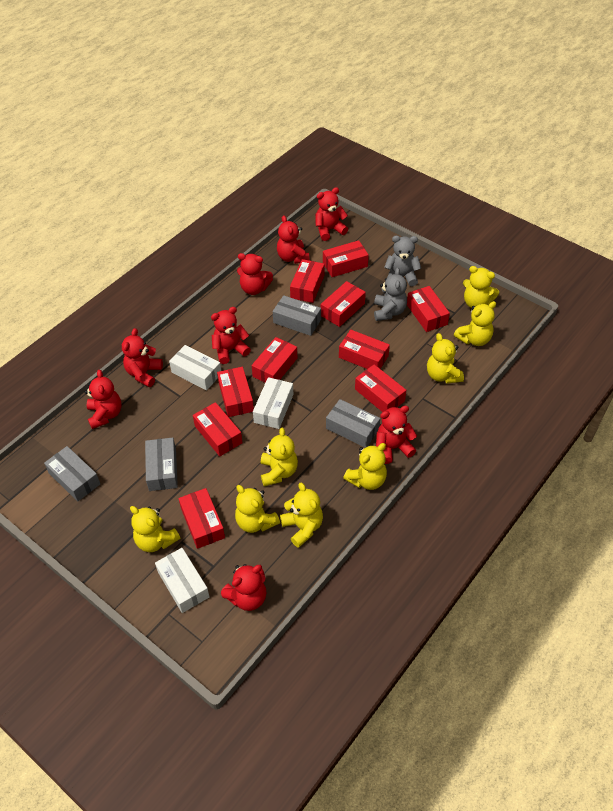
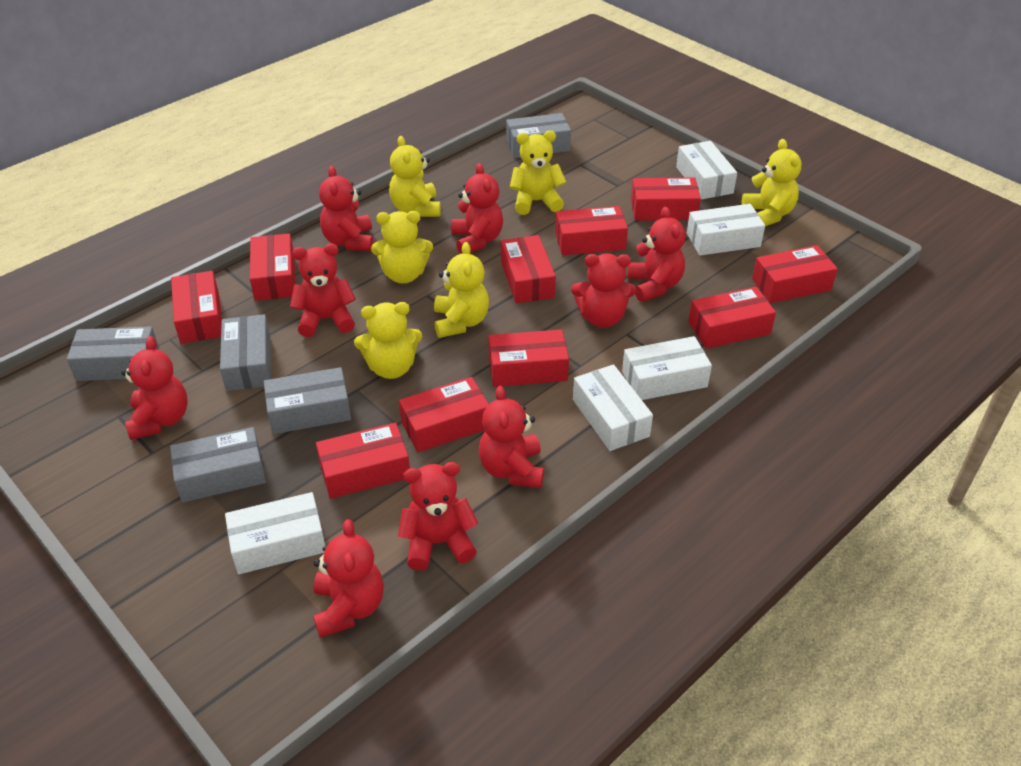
grey box: 4 -> 5
grey teddy bear: 2 -> 0
red teddy bear: 8 -> 9
white box: 3 -> 5
yellow teddy bear: 8 -> 6

